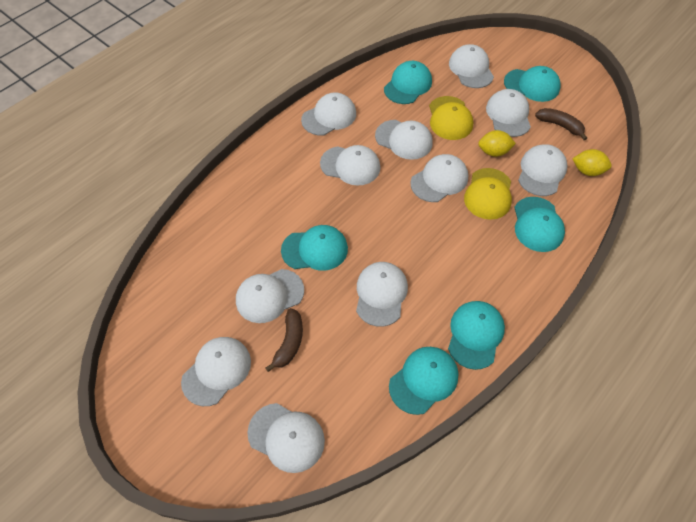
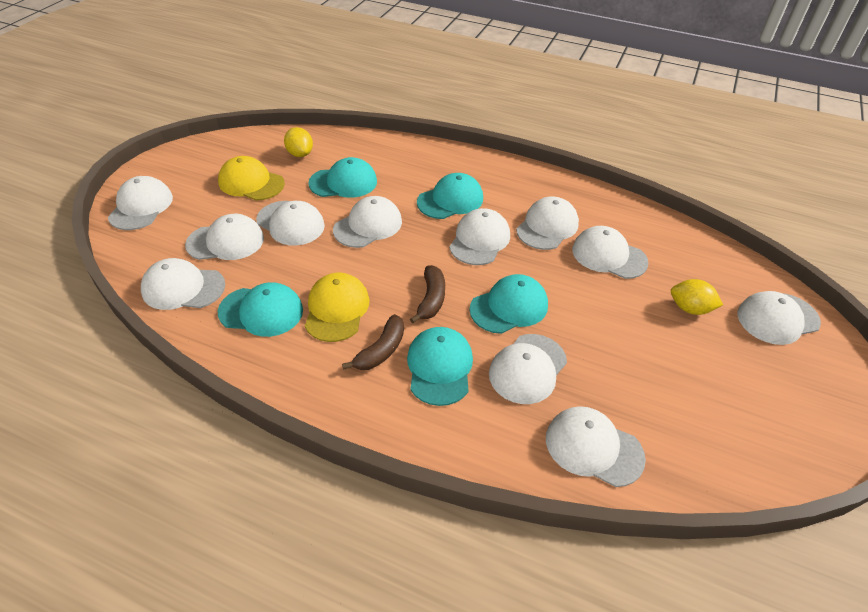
turquoise cap: 6 -> 5

